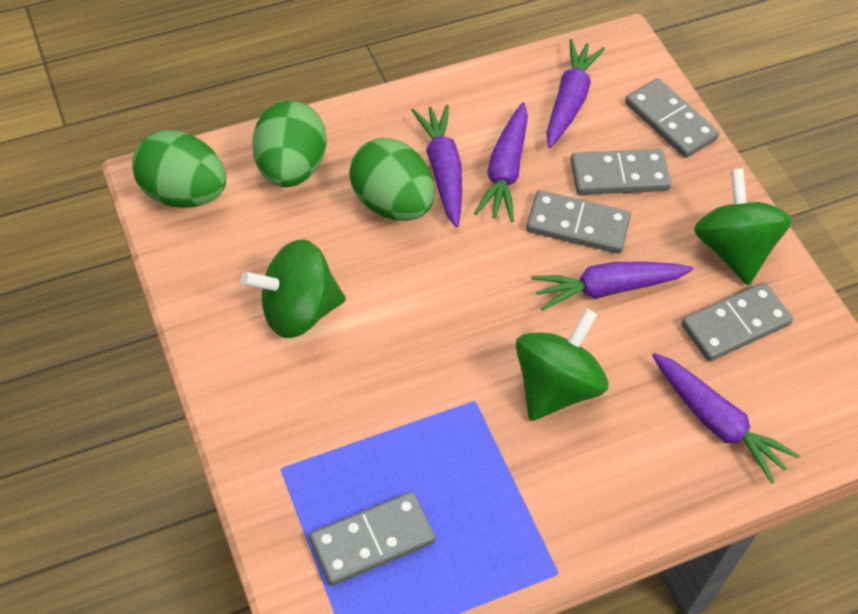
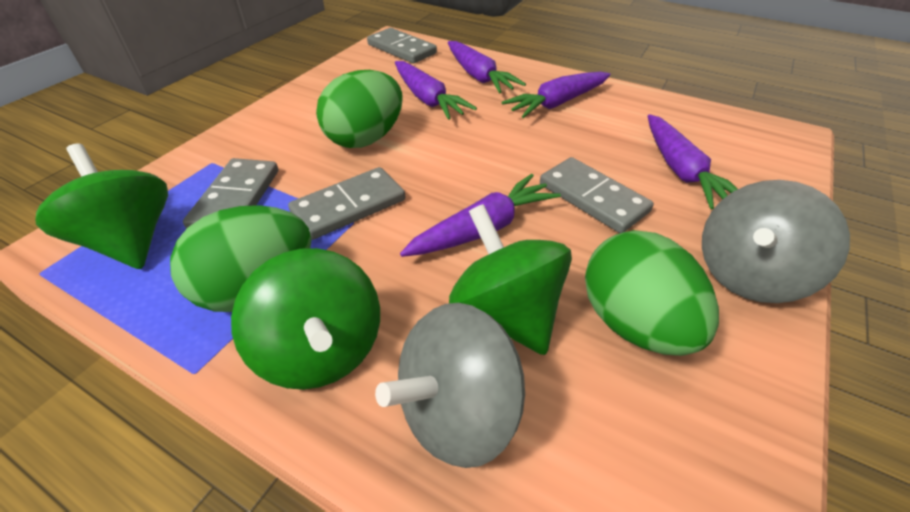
grey domino: 5 -> 4
grey spinning top: 0 -> 2

